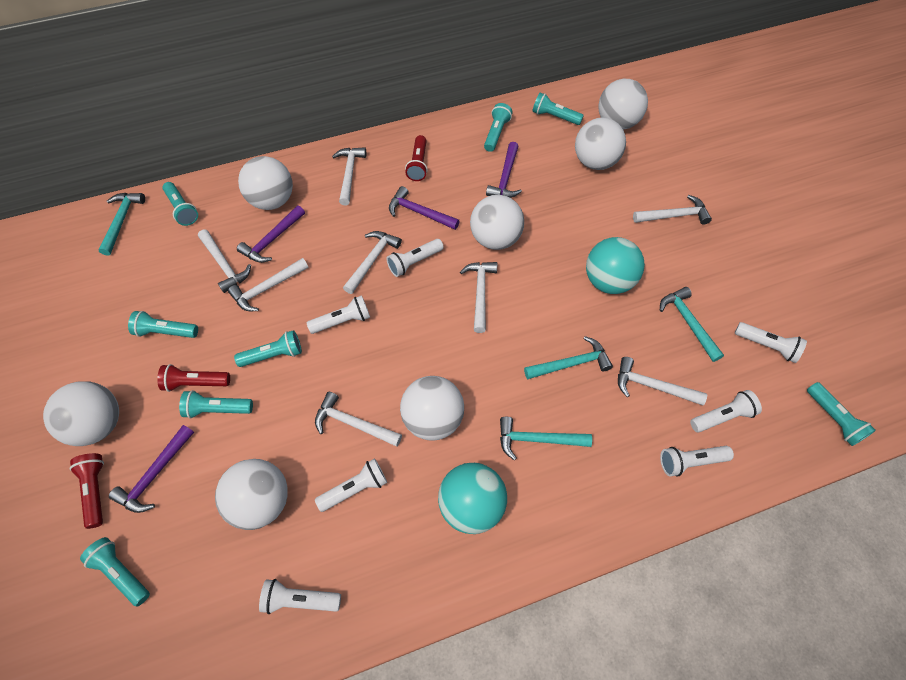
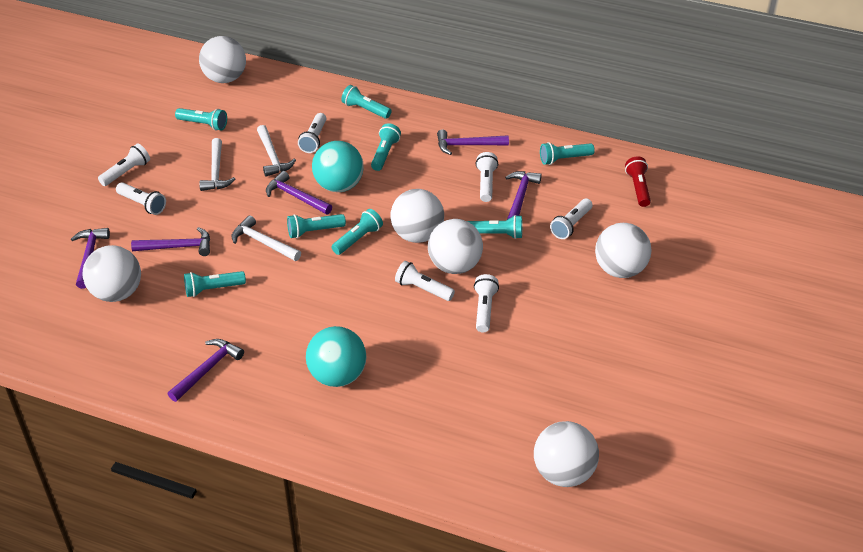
purple hammer: 4 -> 6
red flashlight: 3 -> 1
turquoise hammer: 4 -> 0
white ball: 7 -> 6
white hammer: 8 -> 3

